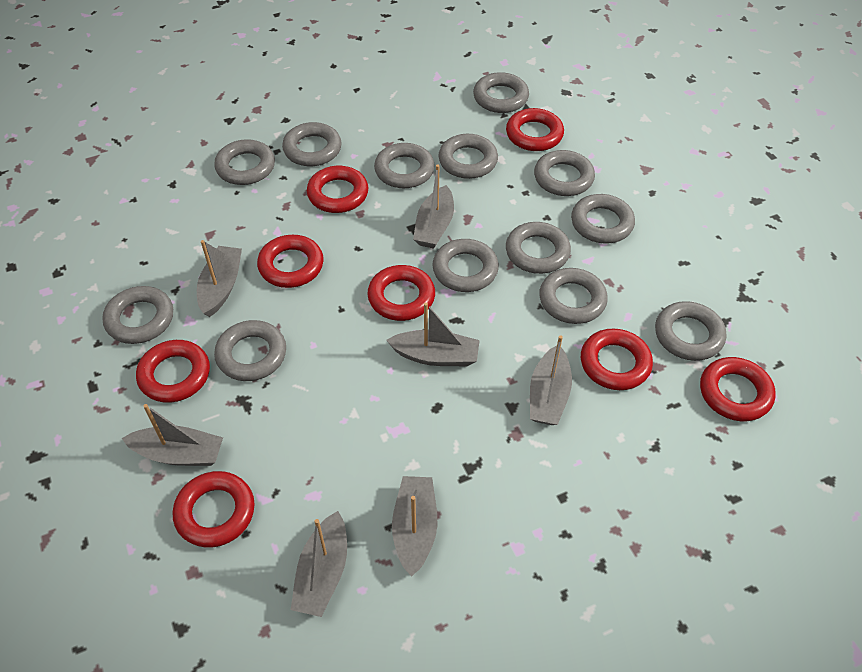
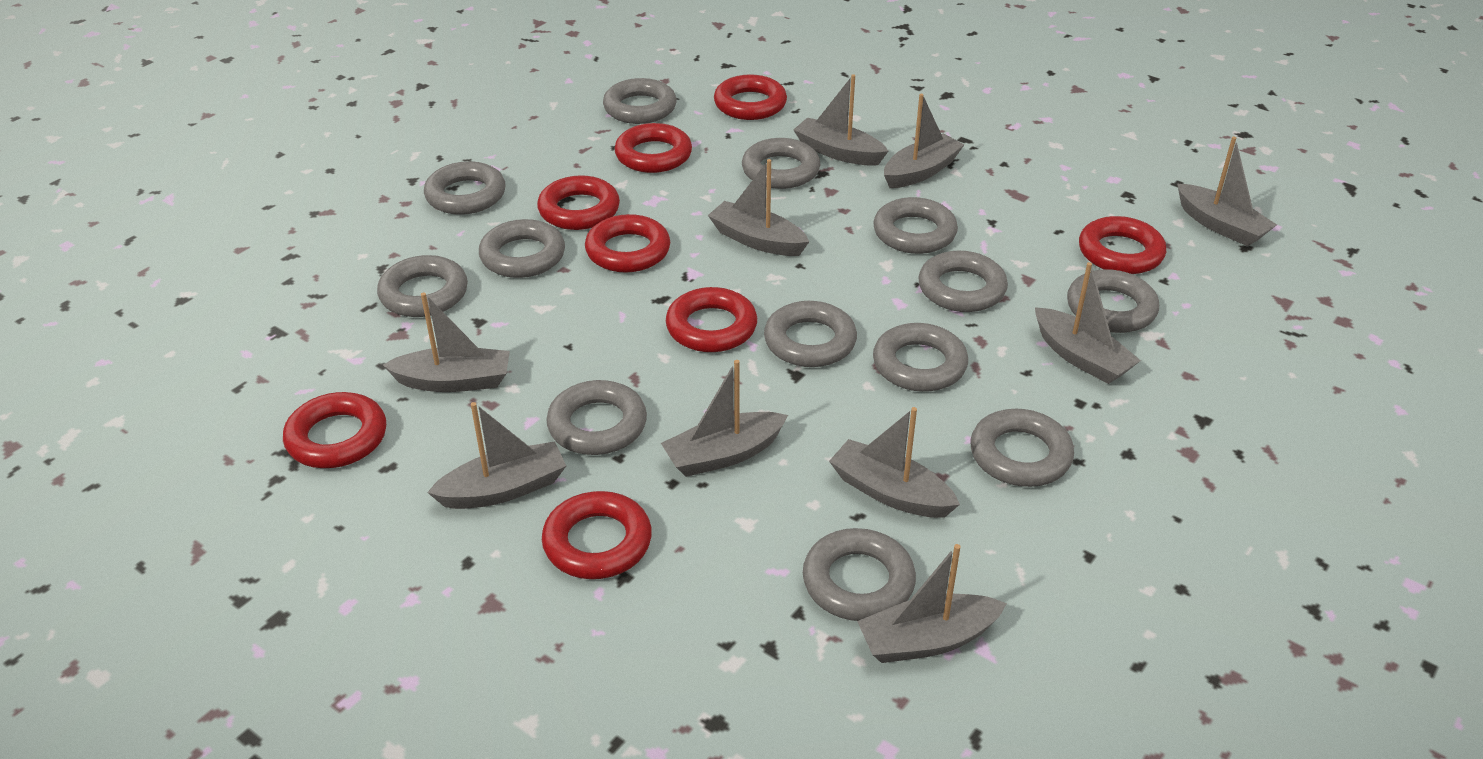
grey boat: 7 -> 10

